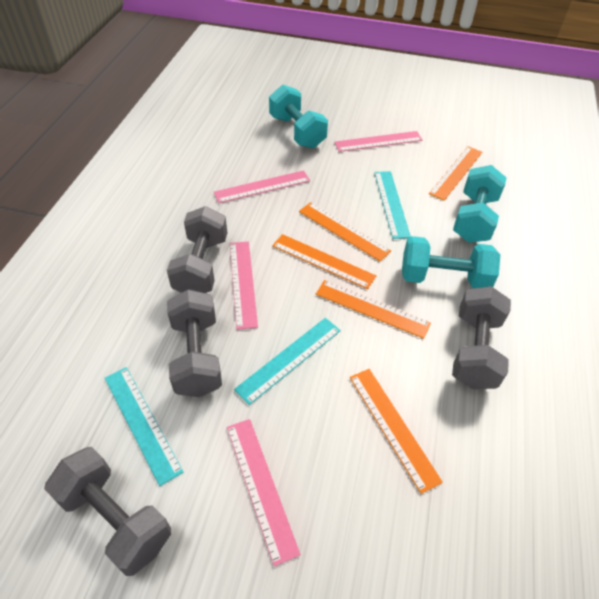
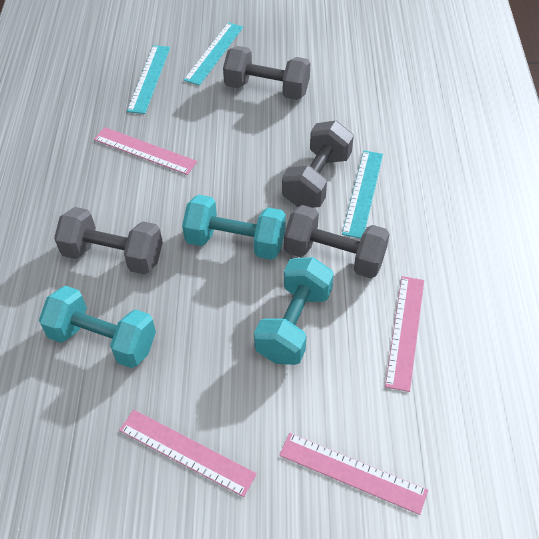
orange ruler: 5 -> 0

